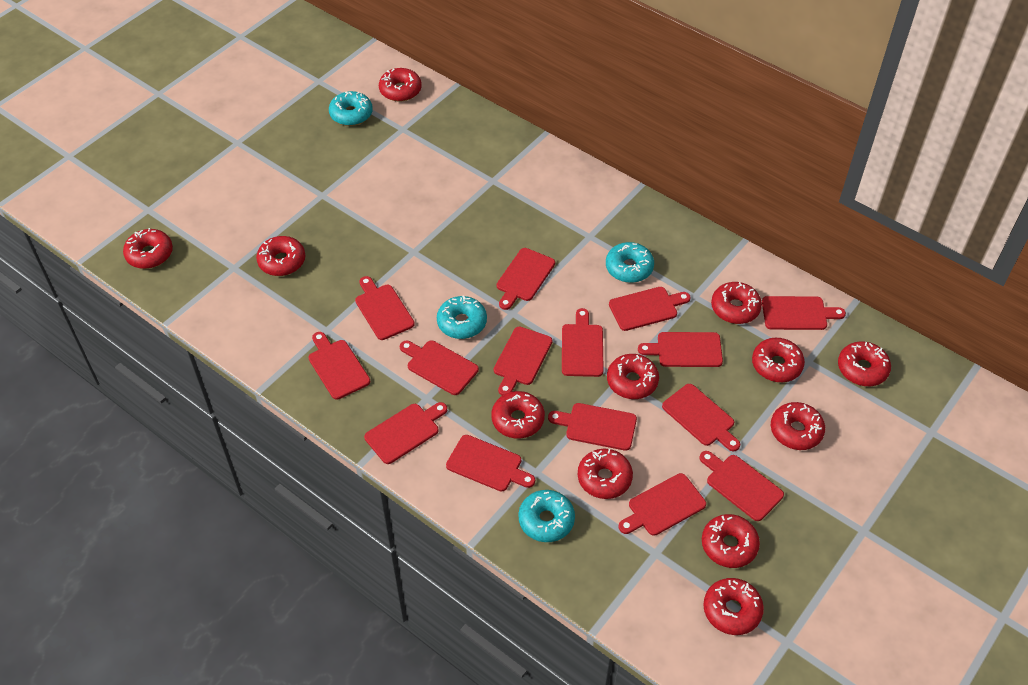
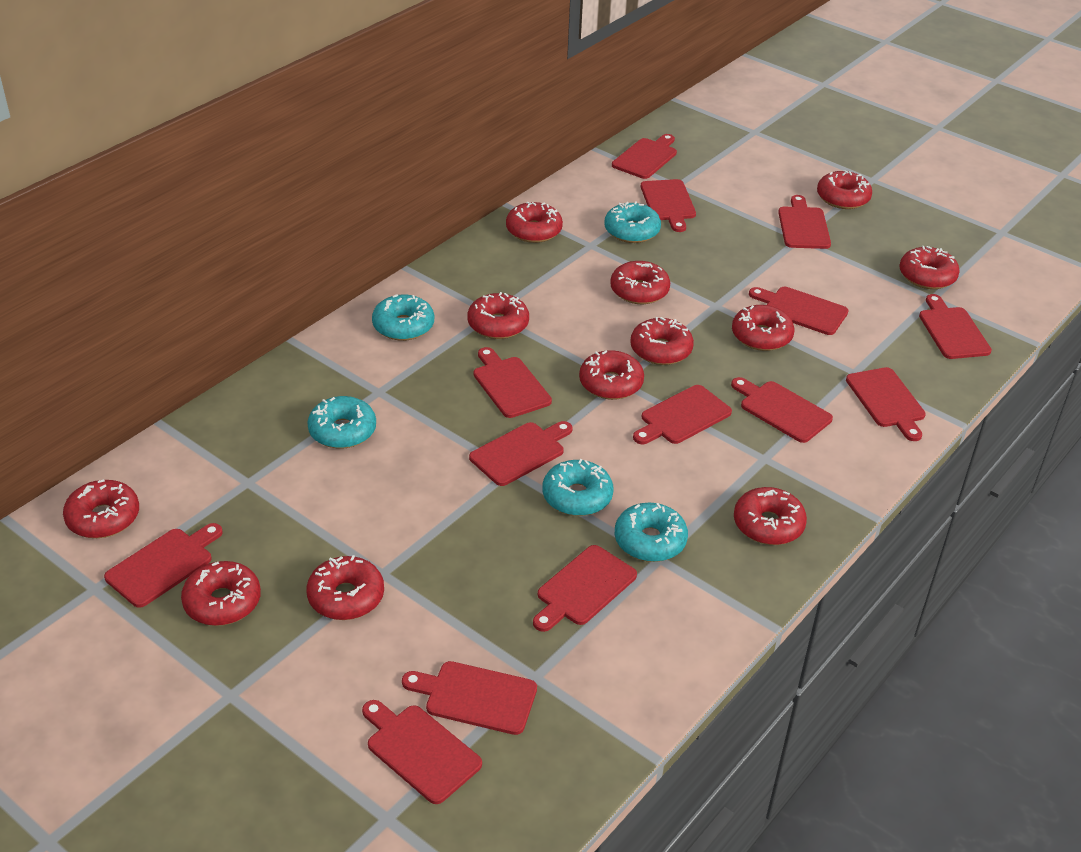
red cutting board: 15 -> 14
turquoise donut: 4 -> 5

